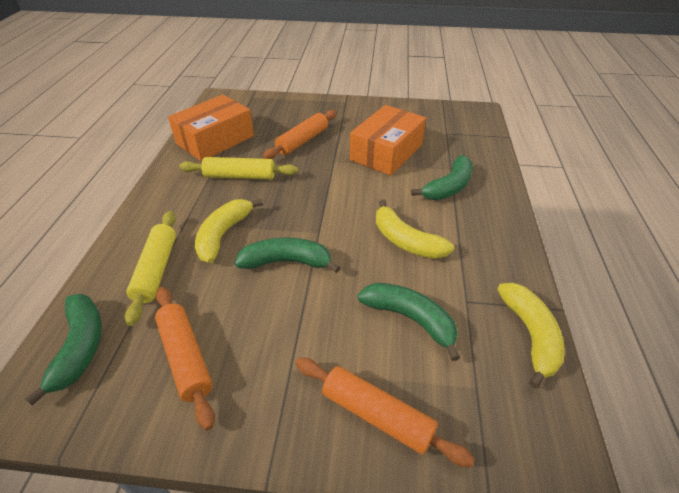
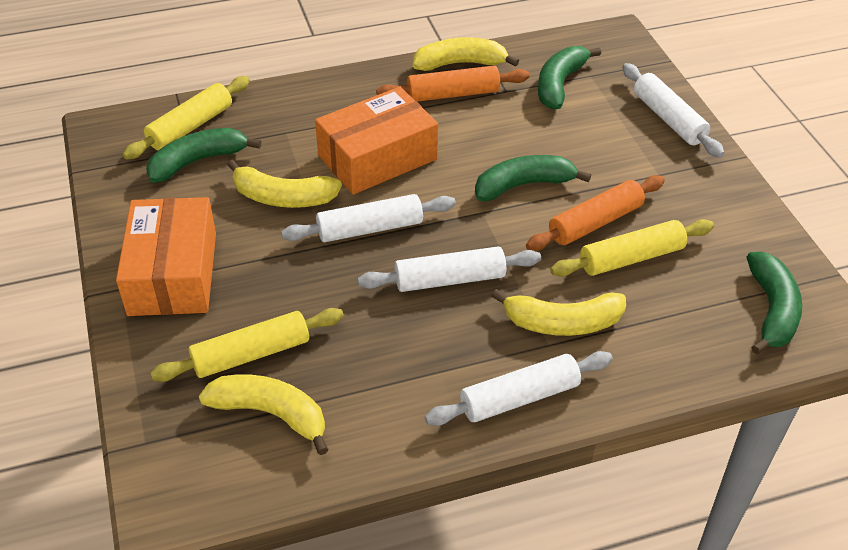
orange rolling pin: 3 -> 2
white rolling pin: 0 -> 4
yellow banana: 3 -> 4
yellow rolling pin: 2 -> 3

